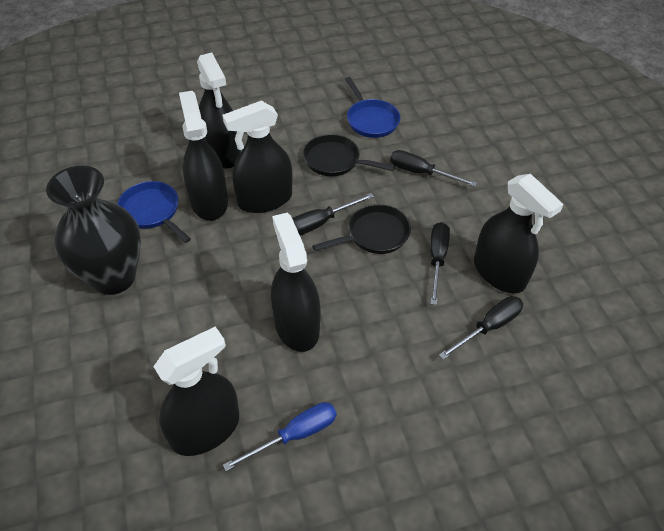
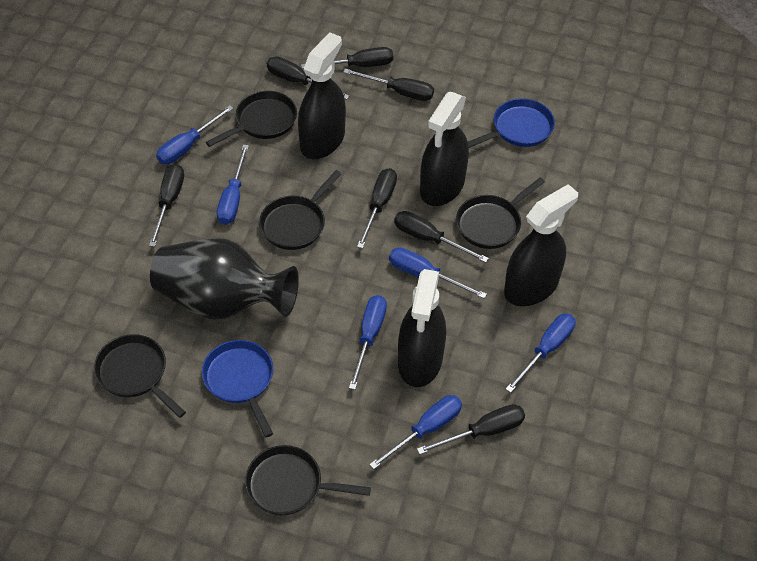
black pan: 2 -> 5
black screwdriver: 4 -> 7
black spray bottle: 6 -> 4
blue screwdriver: 1 -> 6

